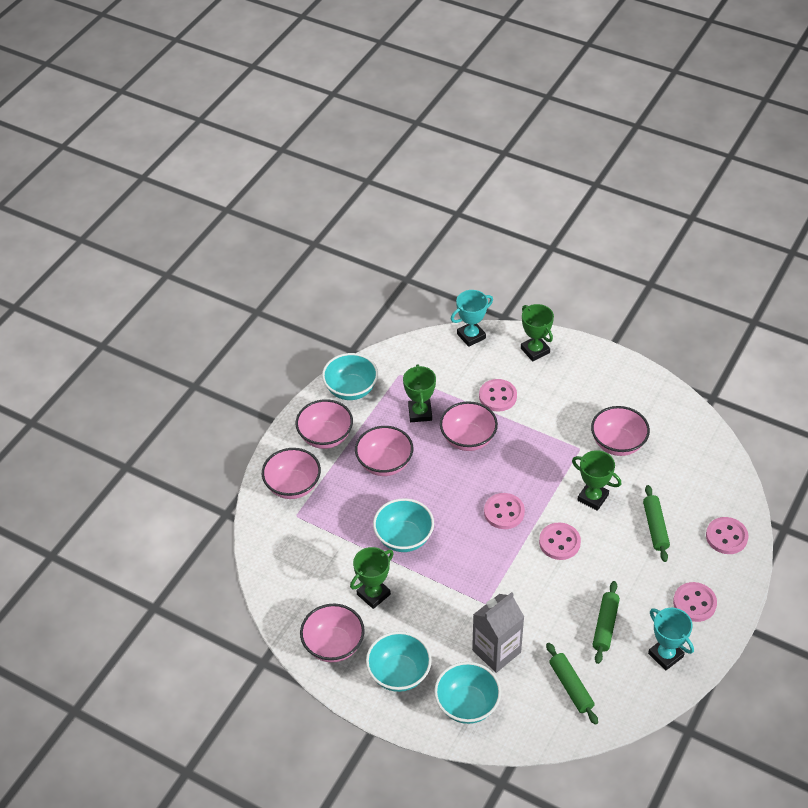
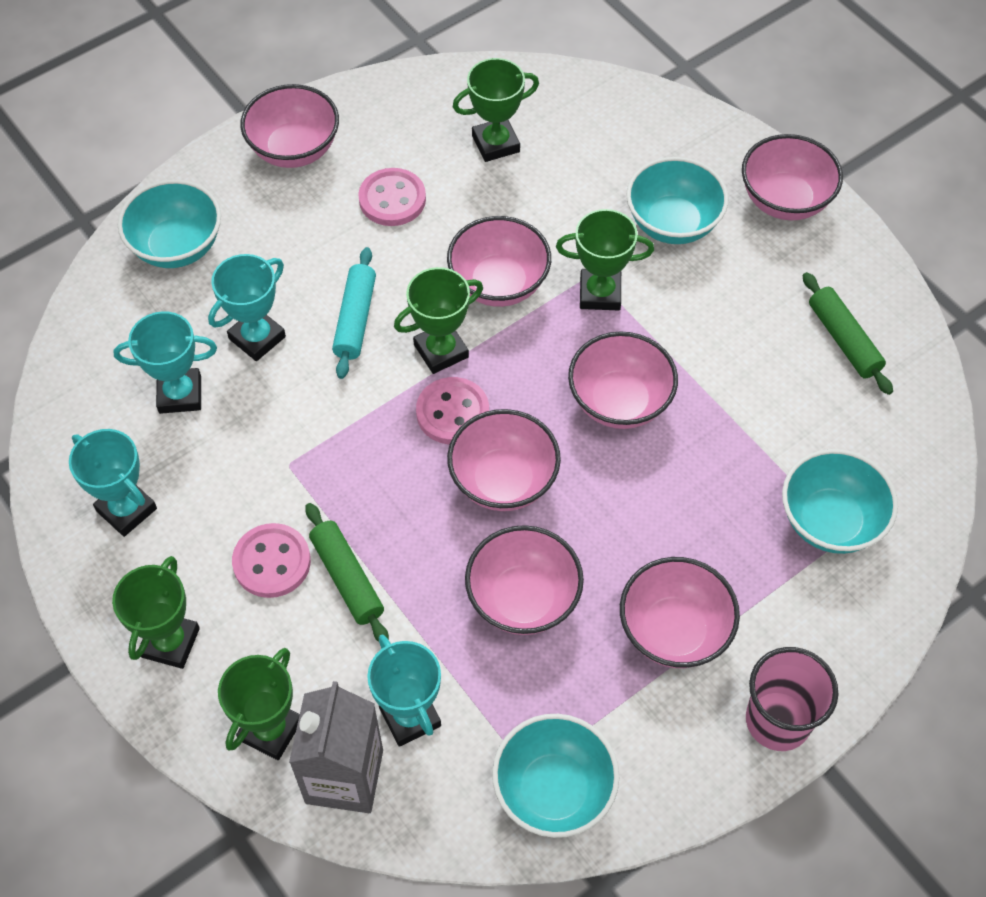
green rolling pin: 3 -> 2
green trophy: 4 -> 5
pink bowl: 6 -> 7
pink button: 5 -> 3
pink cup: 0 -> 1
turquoise rolling pin: 0 -> 1
turquoise trophy: 2 -> 4

